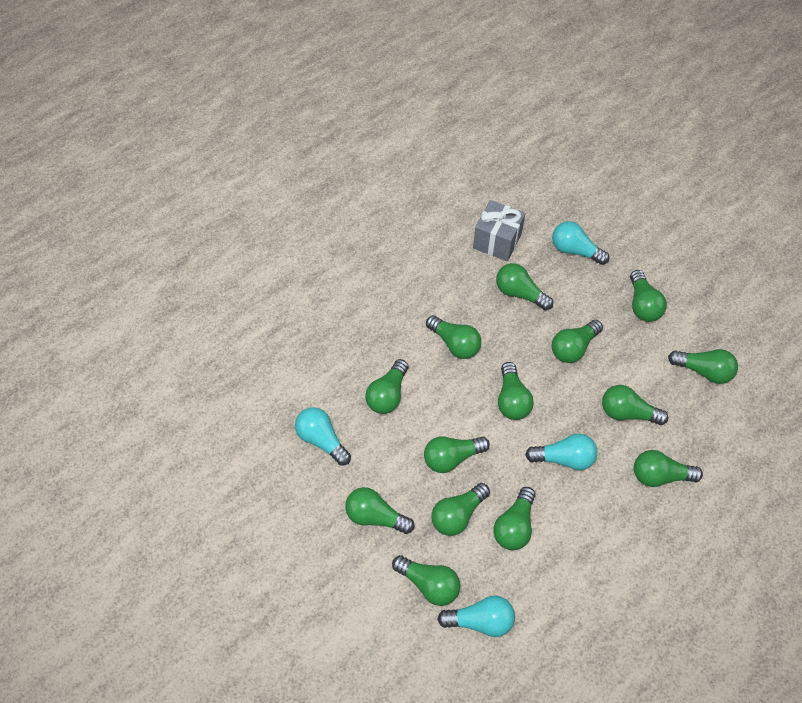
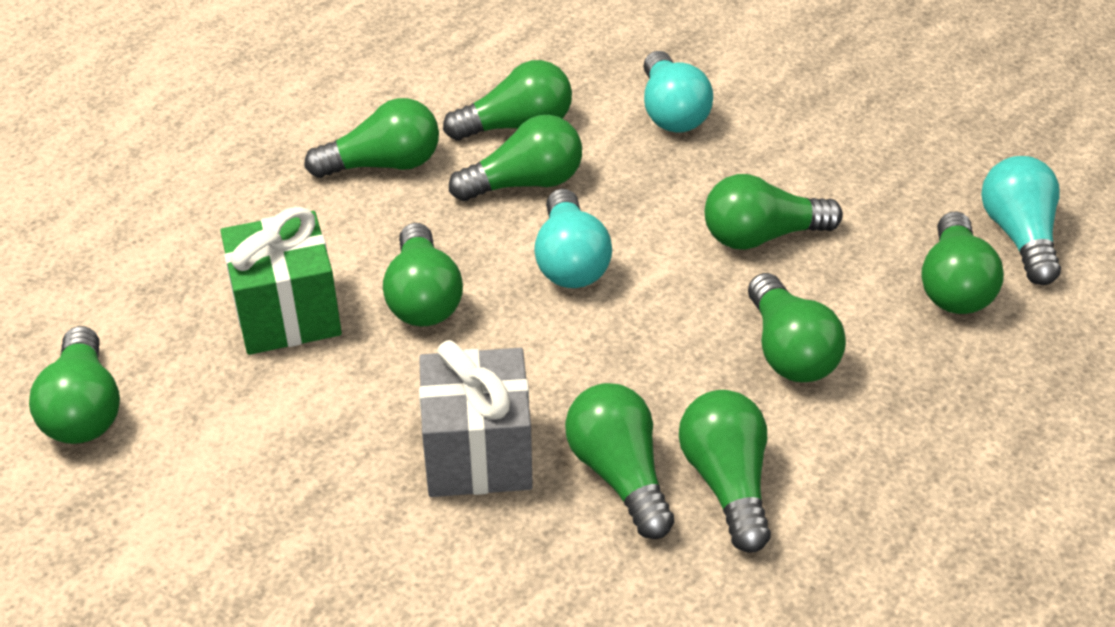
green gift: 0 -> 1
green light bulb: 14 -> 10
turquoise light bulb: 4 -> 3

